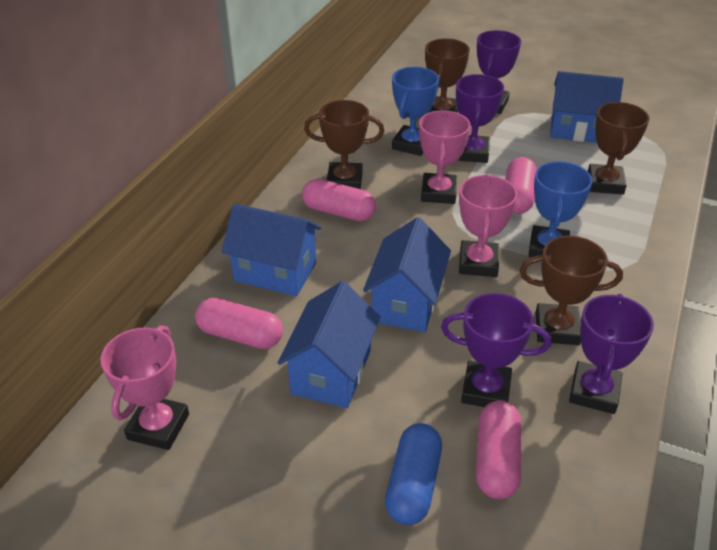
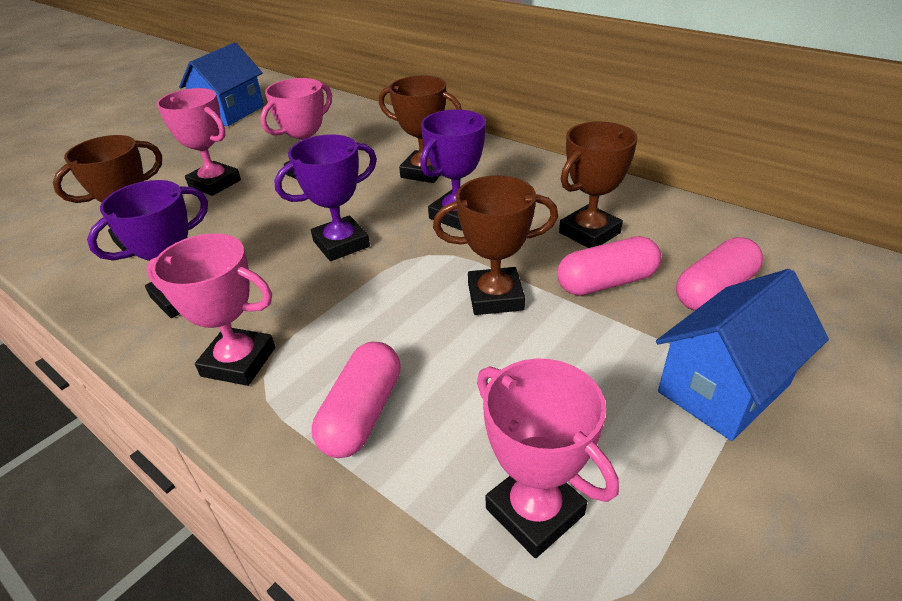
blue capsule: 1 -> 0
blue house: 4 -> 2
blue trophy: 2 -> 0
pink capsule: 4 -> 3
pink trophy: 3 -> 4
purple trophy: 4 -> 3

